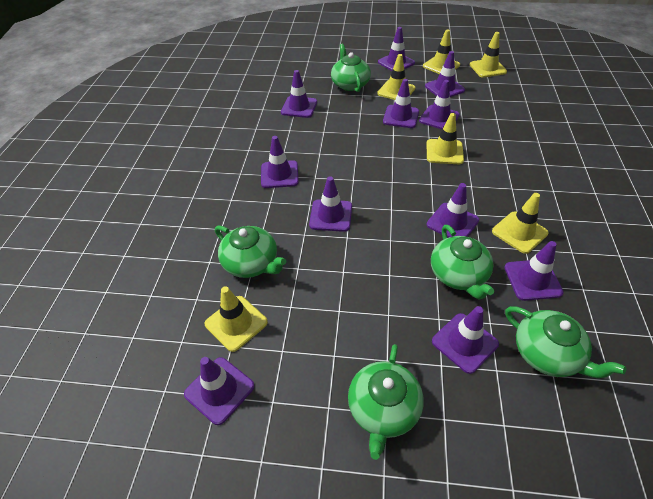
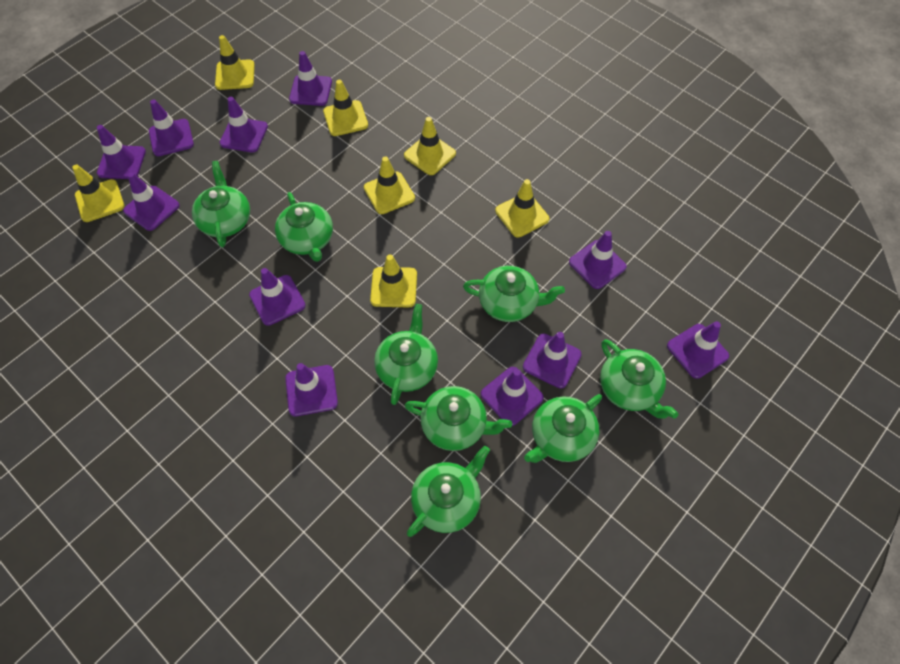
green teapot: 5 -> 8
yellow traffic cone: 6 -> 7

